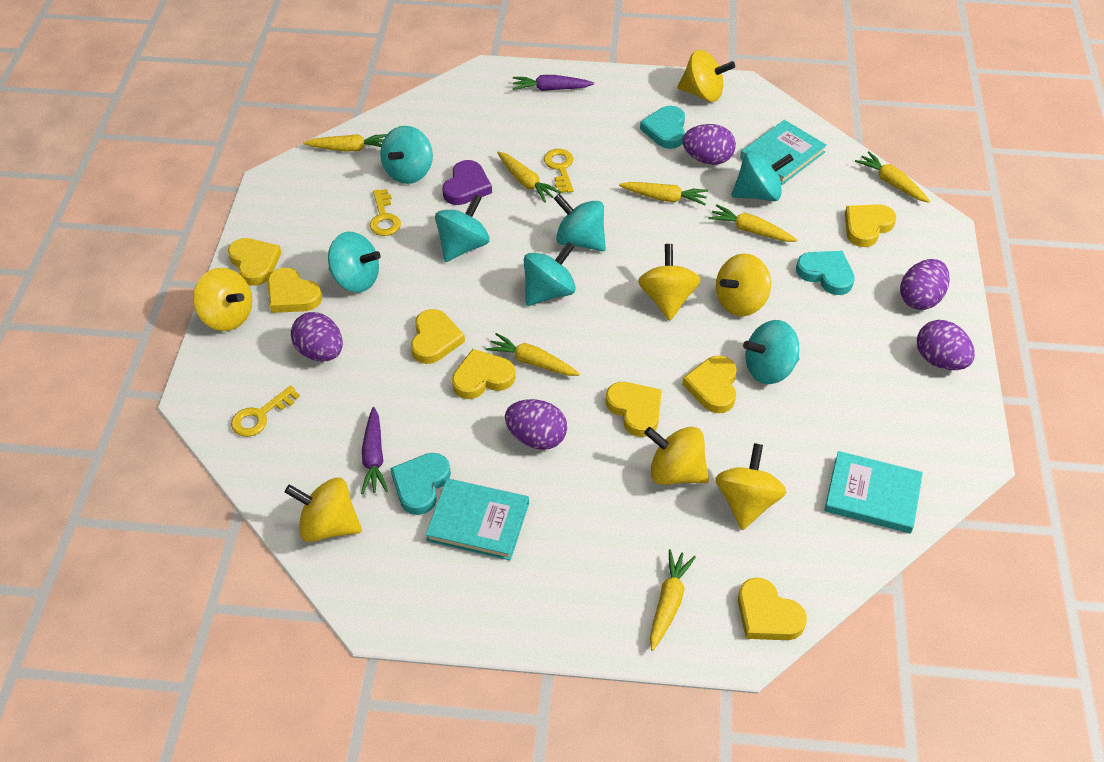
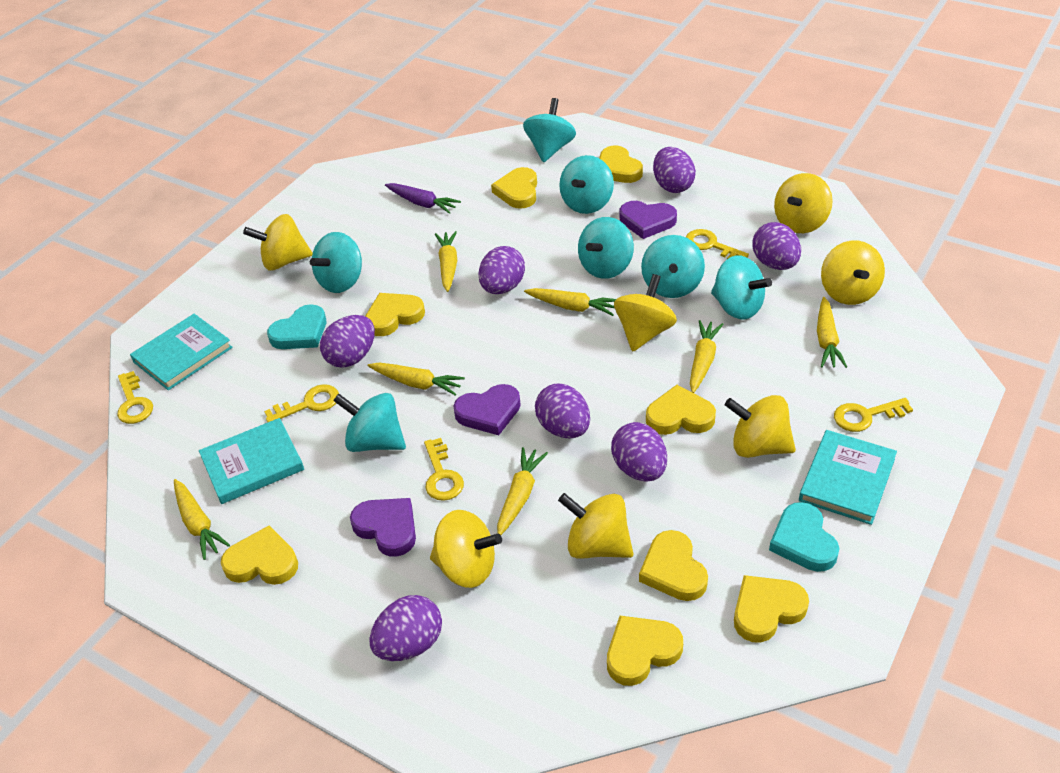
purple carrot: 2 -> 1
purple egg: 5 -> 7
purple heart: 1 -> 3
turquoise heart: 3 -> 2
yellow key: 3 -> 5

